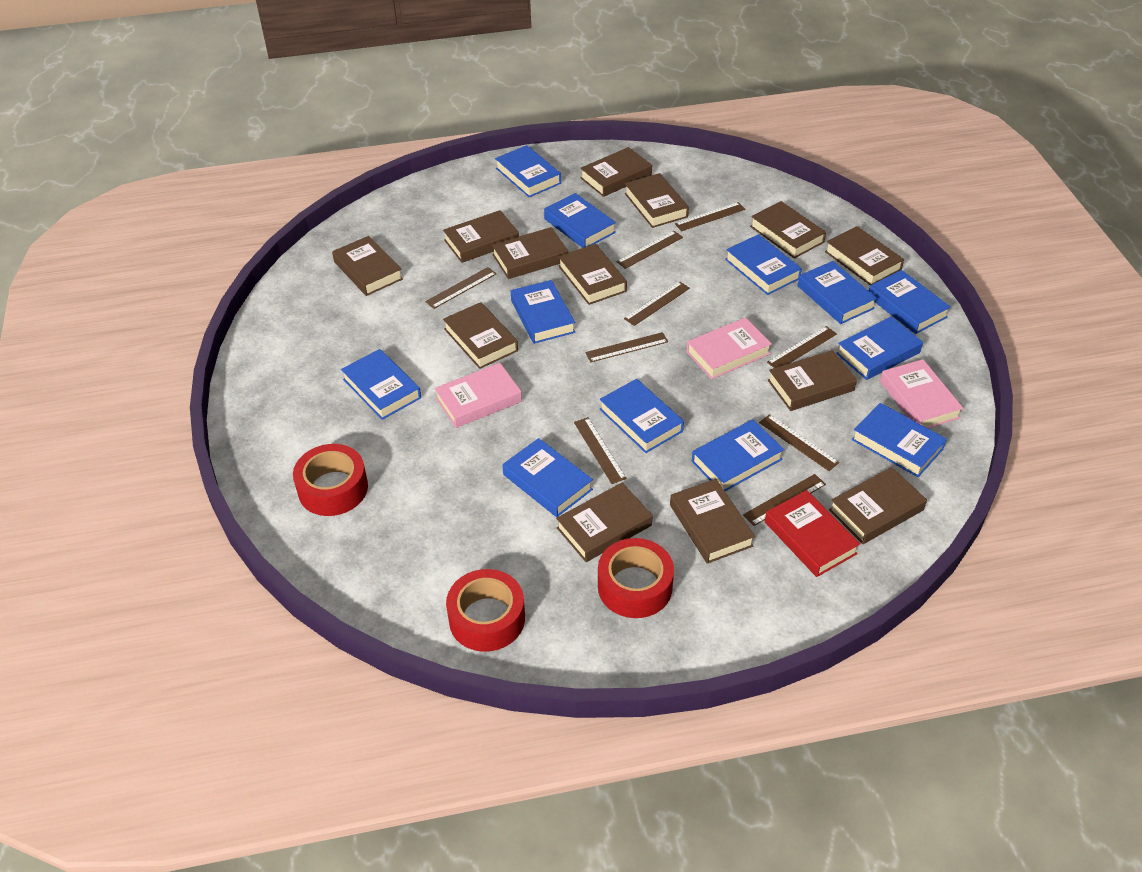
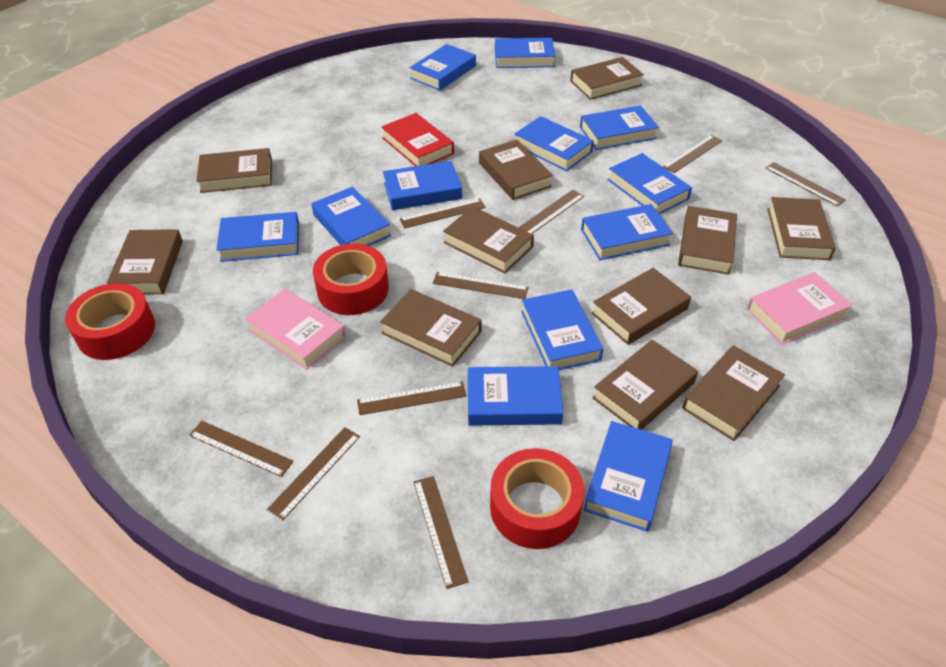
brown book: 13 -> 11
pink book: 3 -> 2

